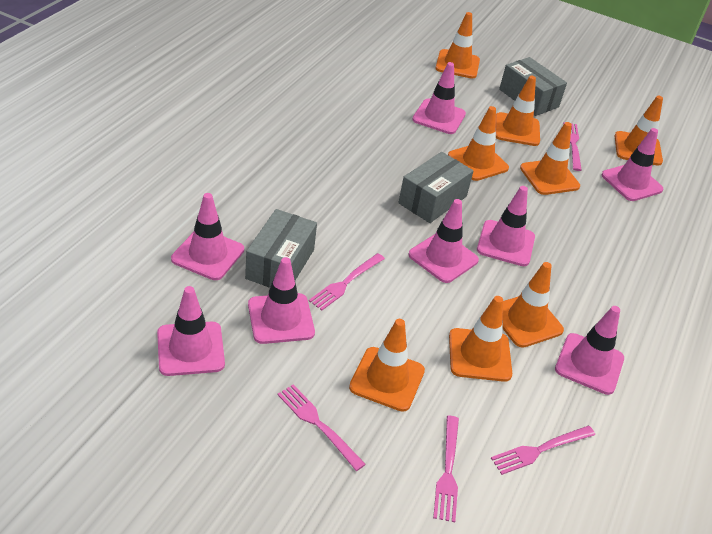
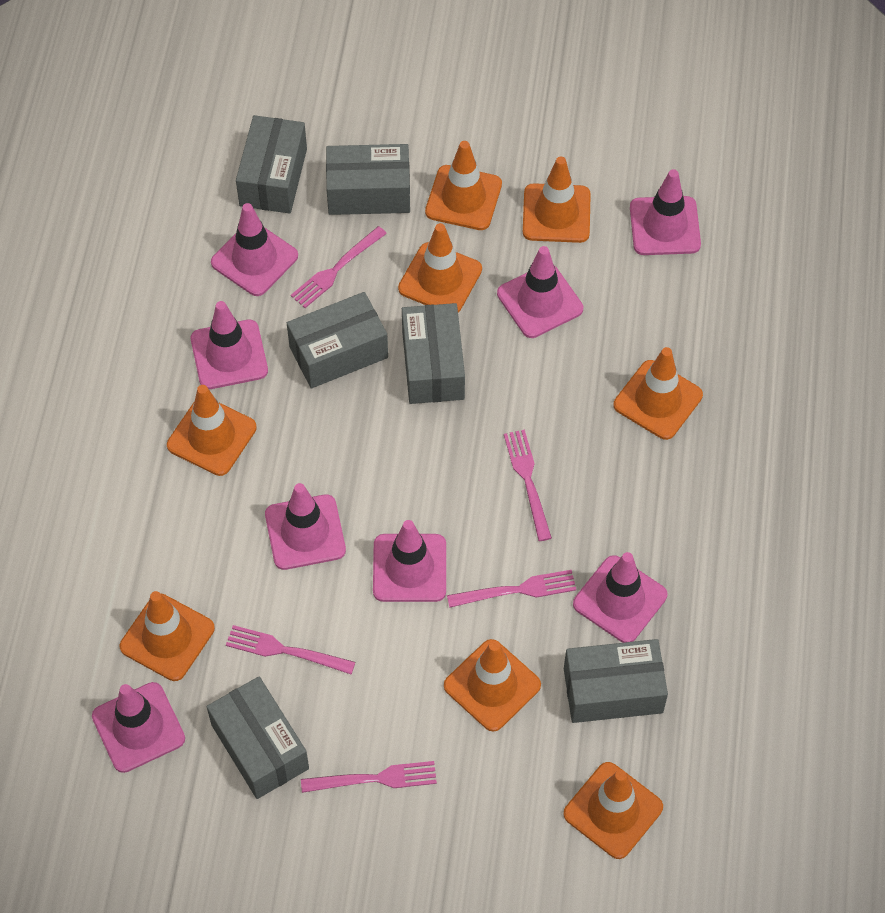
grey box: 3 -> 6

